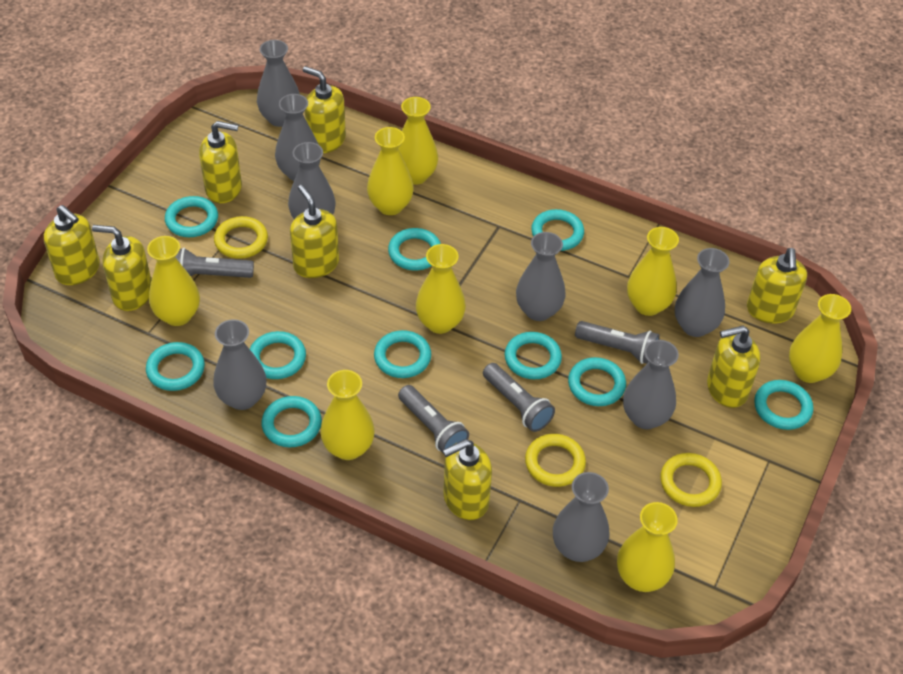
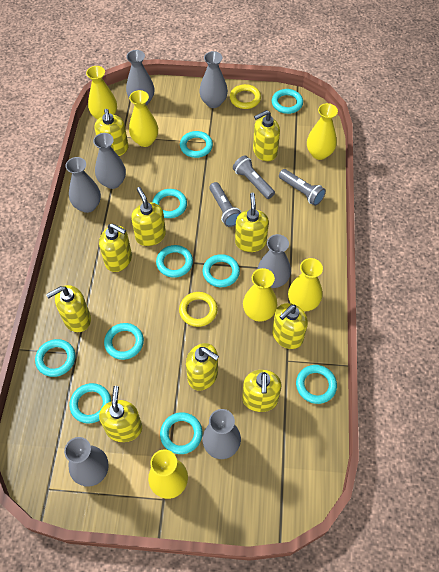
grey flashlight: 4 -> 3
grey vase: 8 -> 7
yellow ring: 3 -> 2
yellow soap dispenser: 8 -> 10
yellow vase: 8 -> 6

